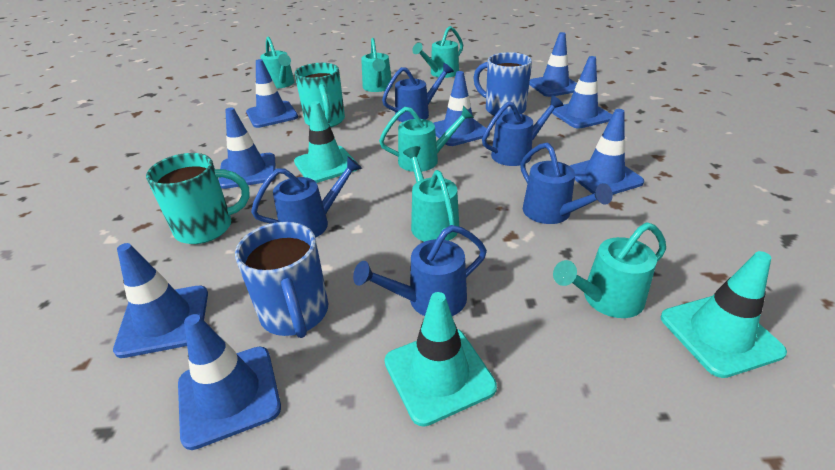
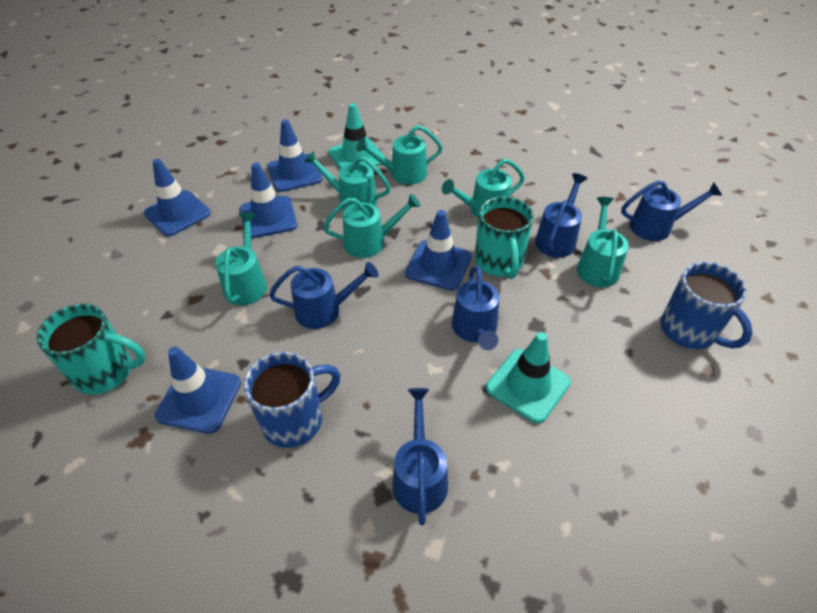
blue traffic cone: 8 -> 5
turquoise traffic cone: 3 -> 2

